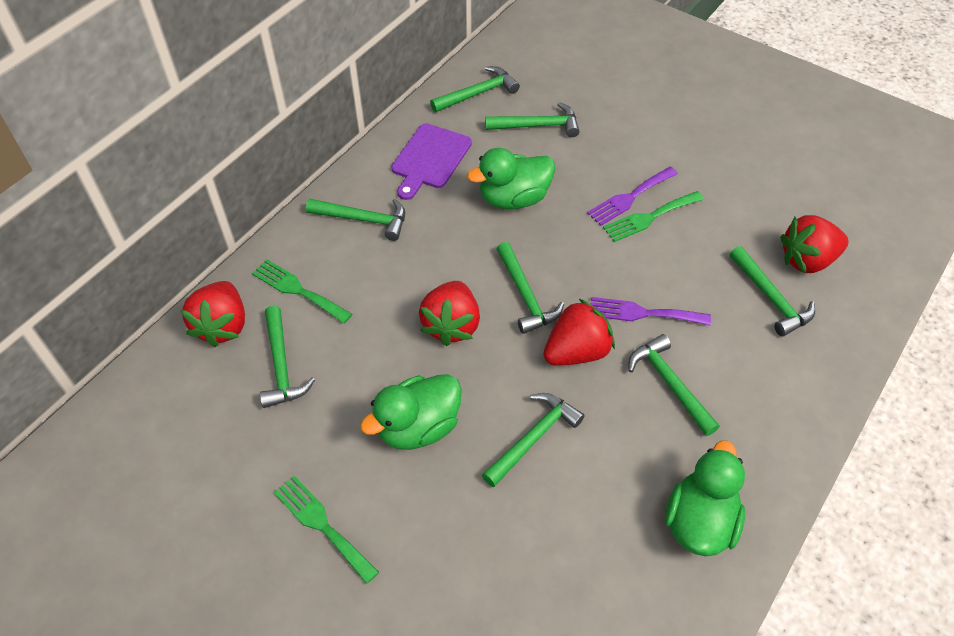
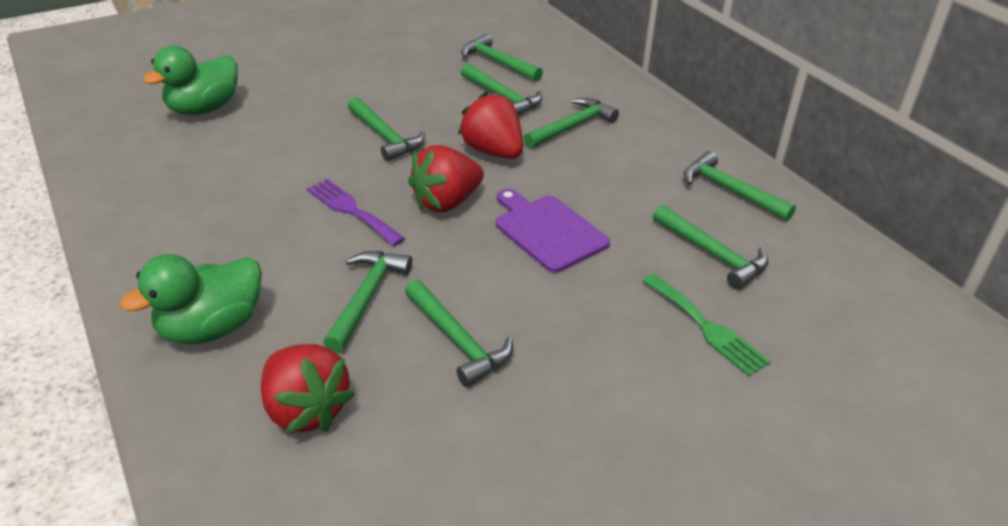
green duck: 3 -> 2
green fork: 3 -> 1
purple fork: 2 -> 1
red strawberry: 4 -> 3

